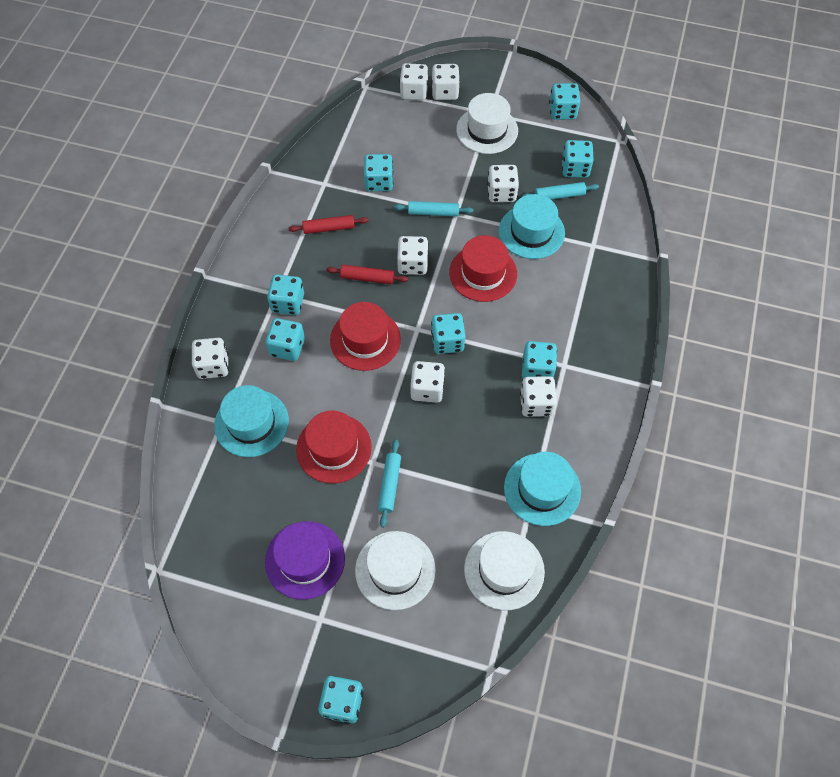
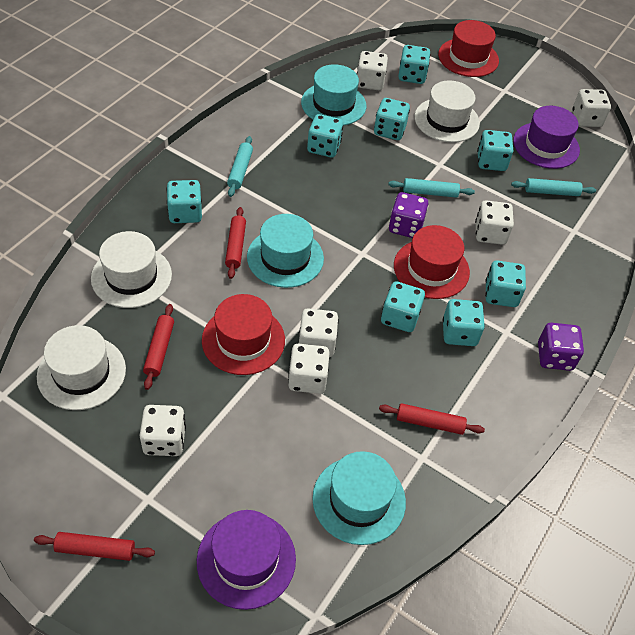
purple dice: 0 -> 2
purple hat: 1 -> 2
red rolling pin: 2 -> 4
white dice: 7 -> 6

